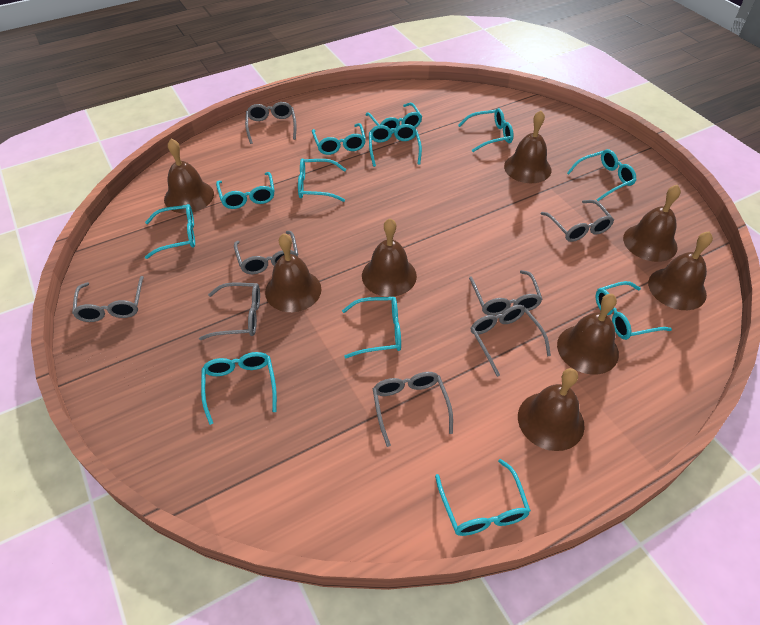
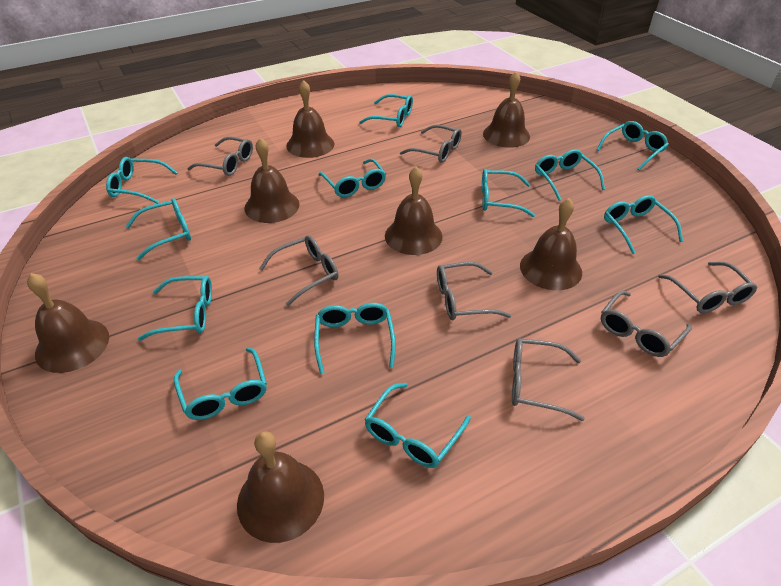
brown bell: 8 -> 7
grey glasses: 8 -> 7

